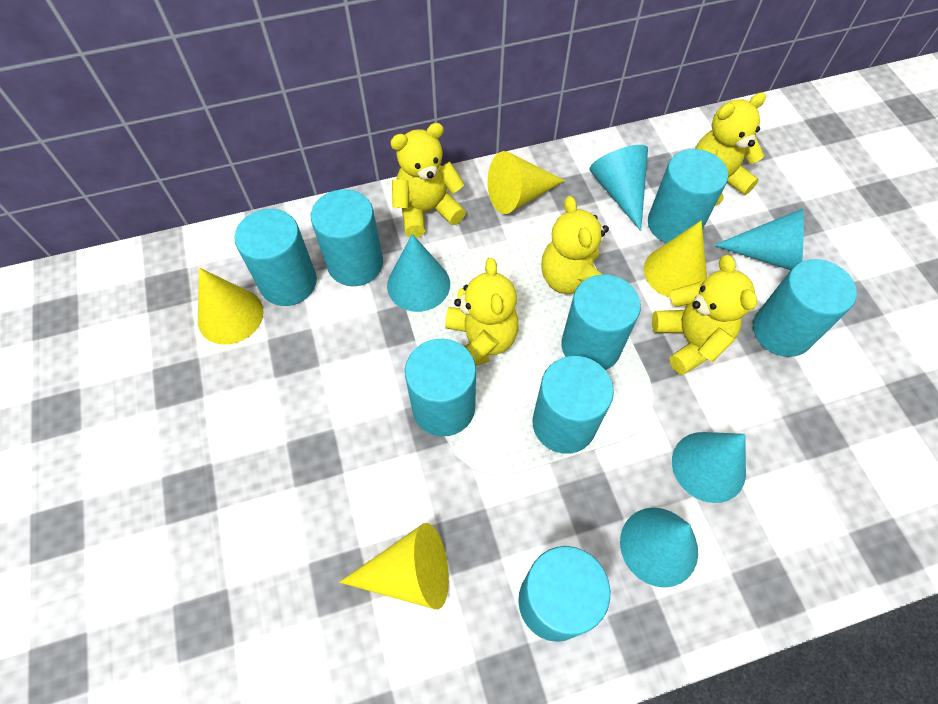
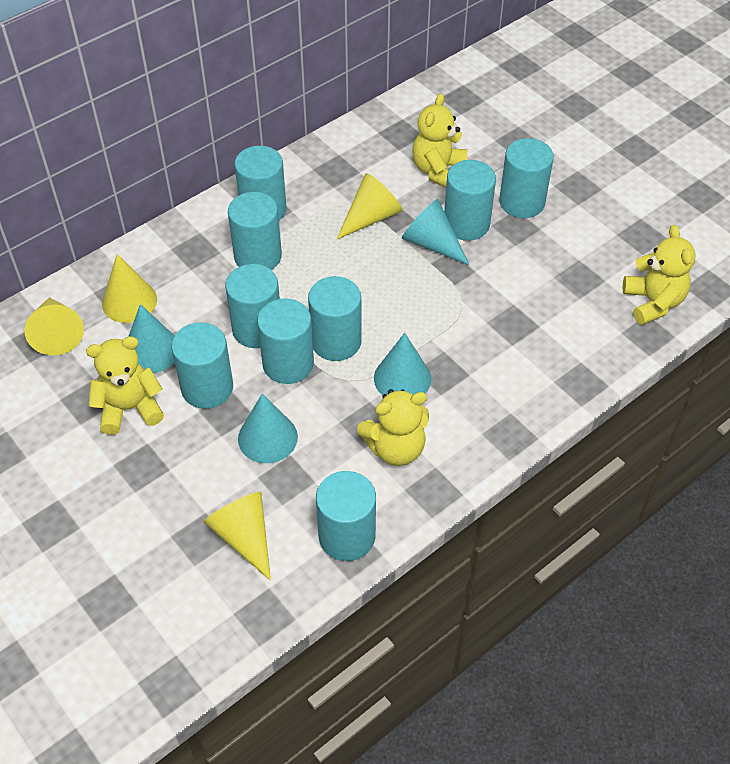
turquoise cone: 5 -> 4
turquoise cylinder: 8 -> 9
yellow teddy bear: 5 -> 4

